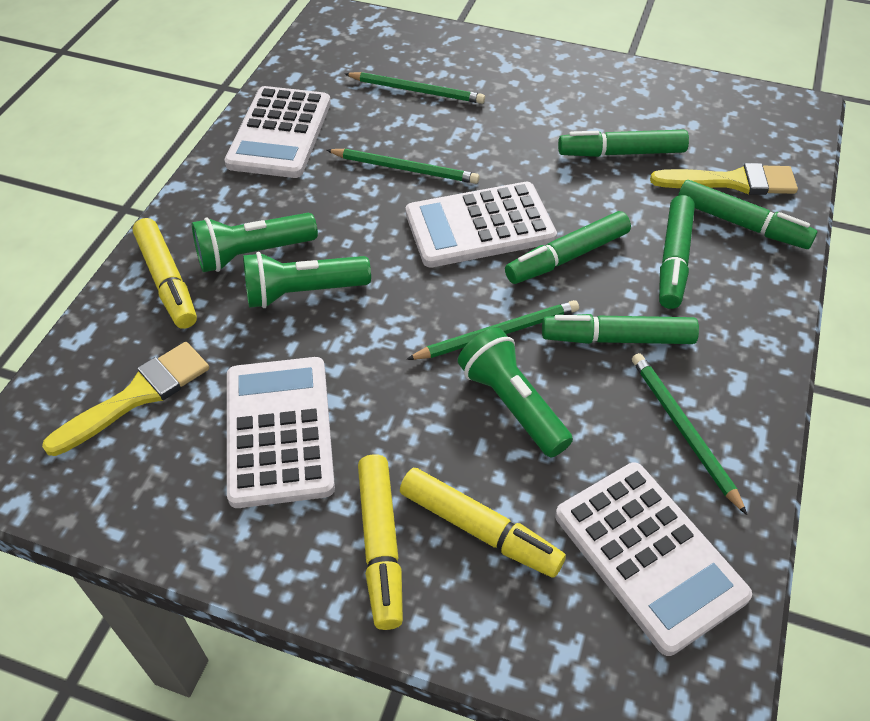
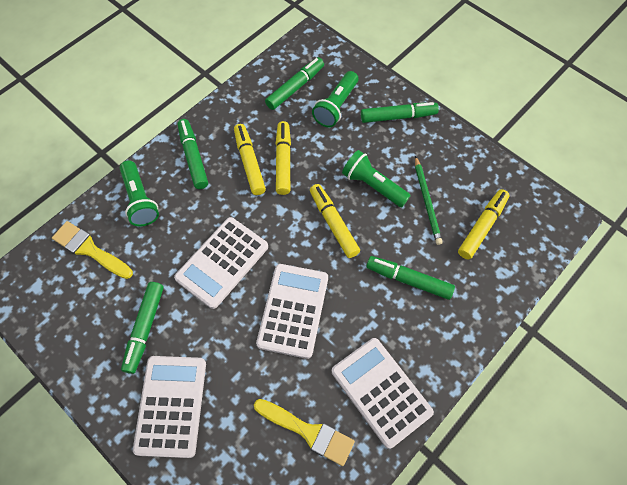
green pencil: 4 -> 1
yellow marker: 3 -> 4

